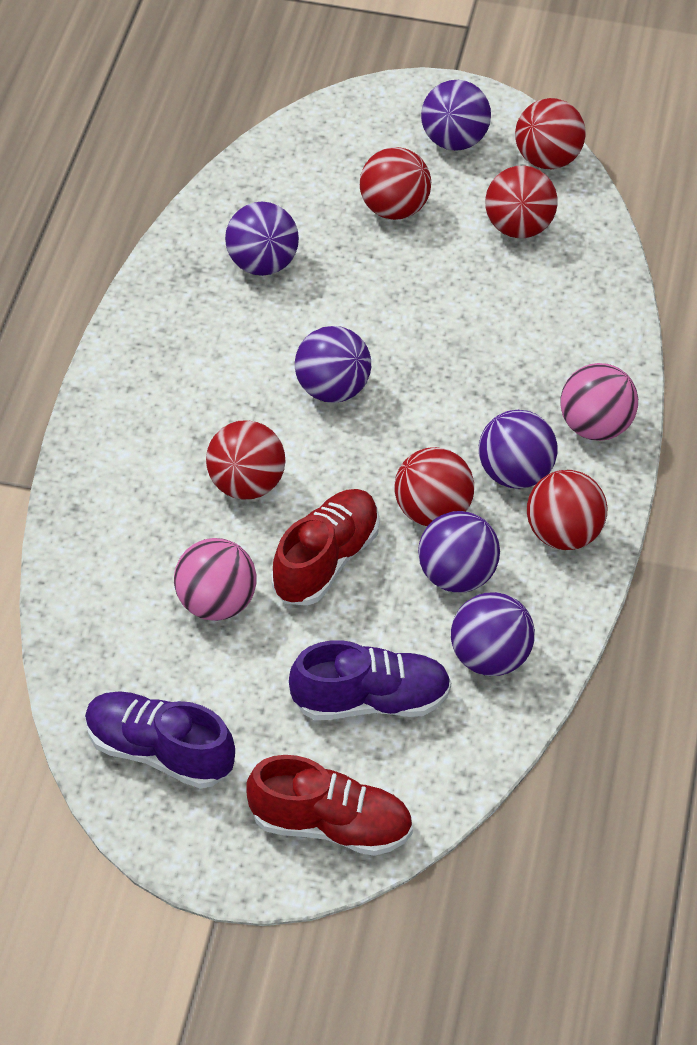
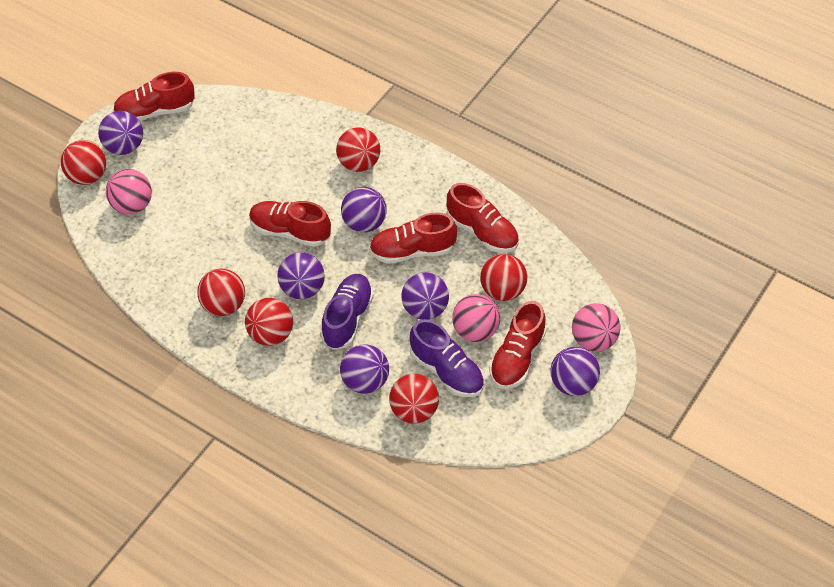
pink ball: 2 -> 3
red shoe: 2 -> 5

